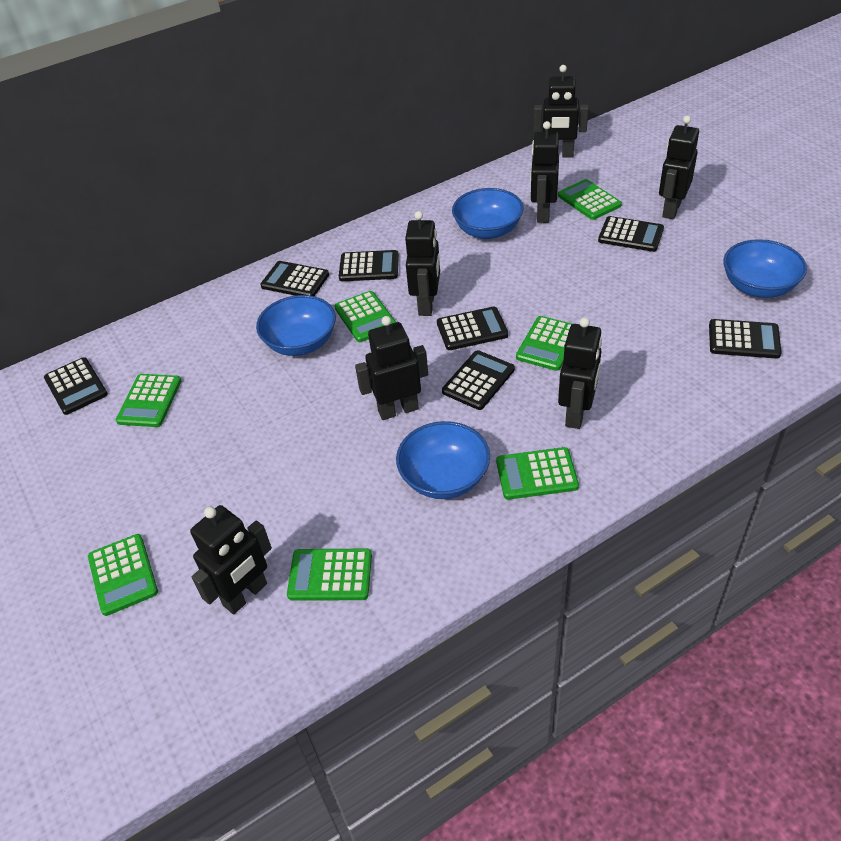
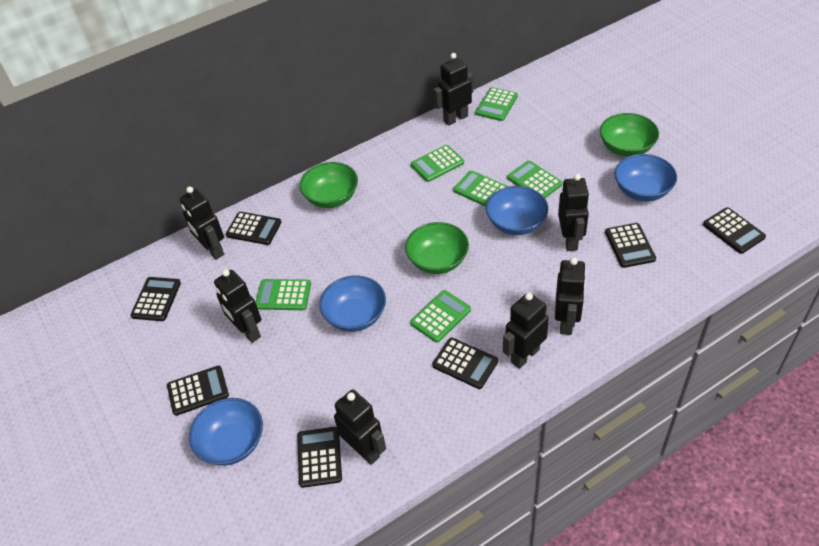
green bowl: 0 -> 3
green calculator: 7 -> 6

